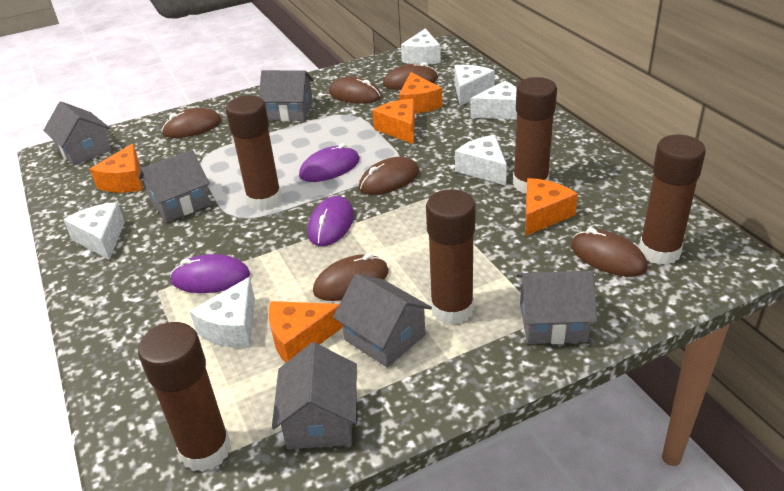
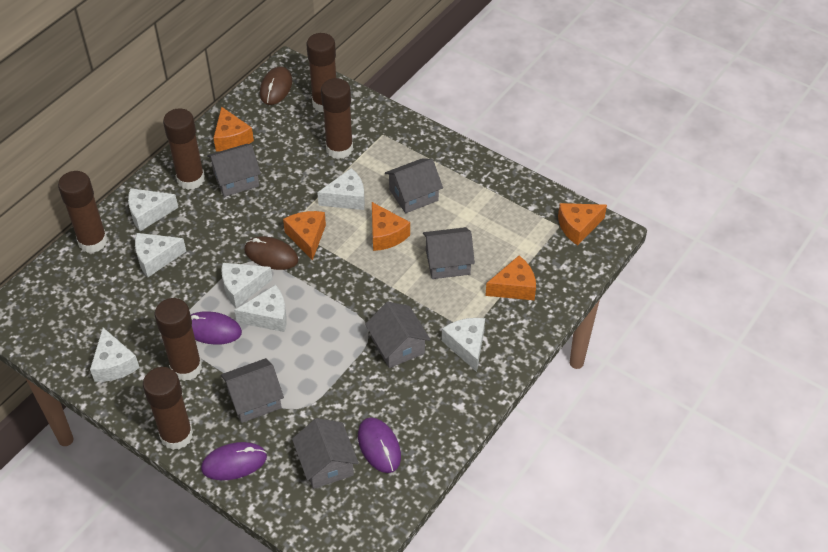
brown glue stick: 5 -> 6
brown mouse: 6 -> 2
white cheese: 6 -> 7

